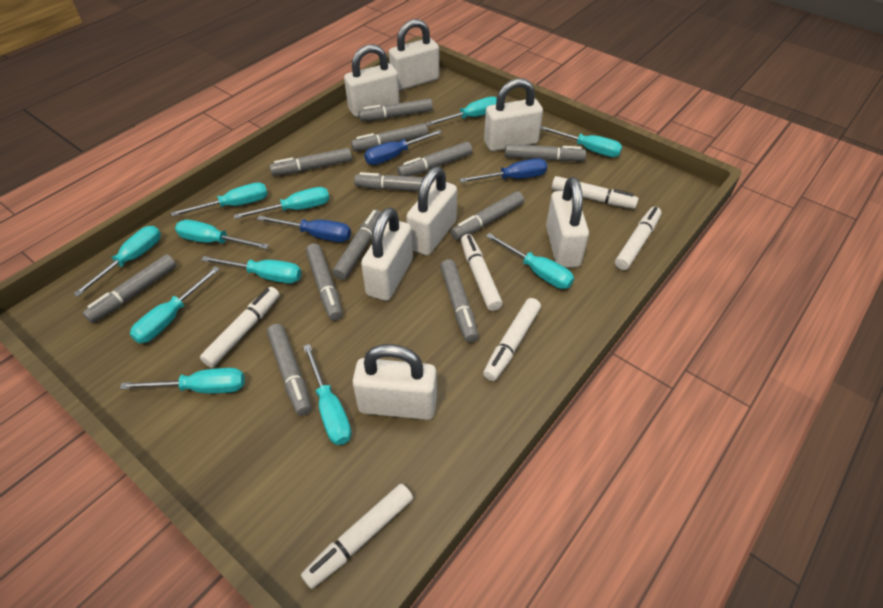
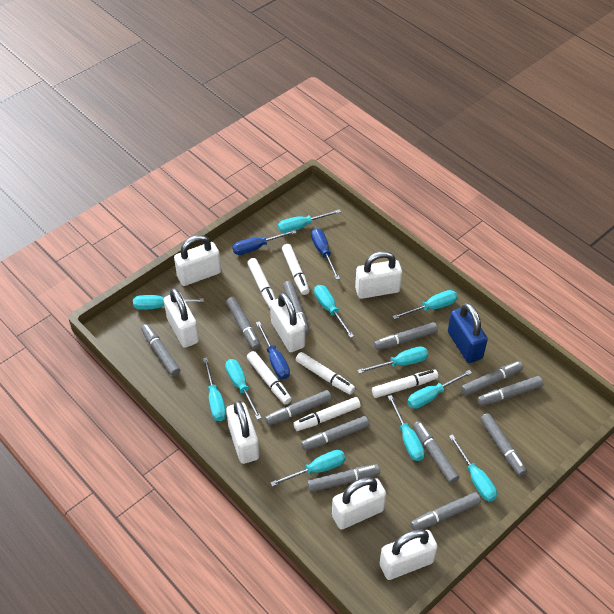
blue padlock: 0 -> 1

